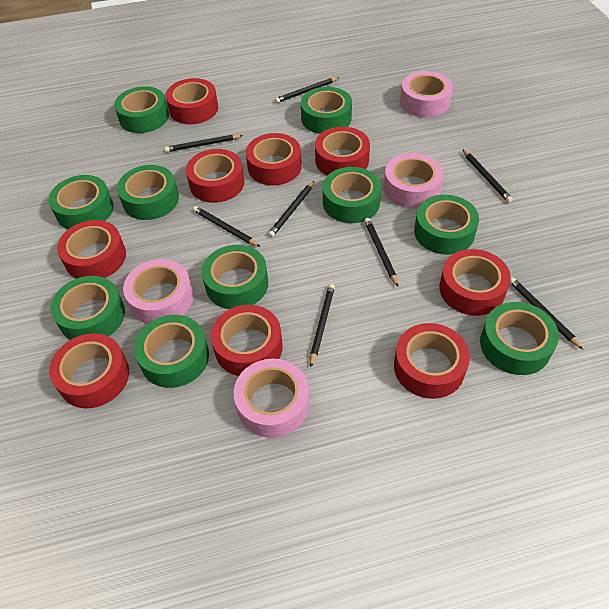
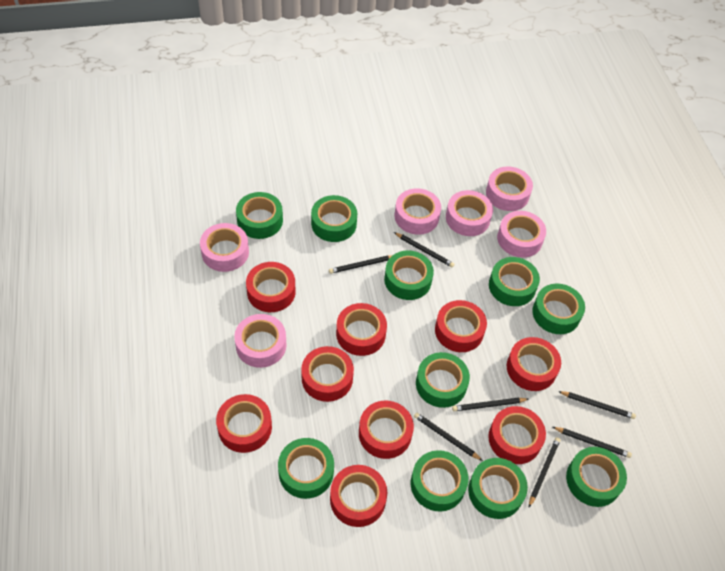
black pencil: 8 -> 7
pink tape: 4 -> 6

